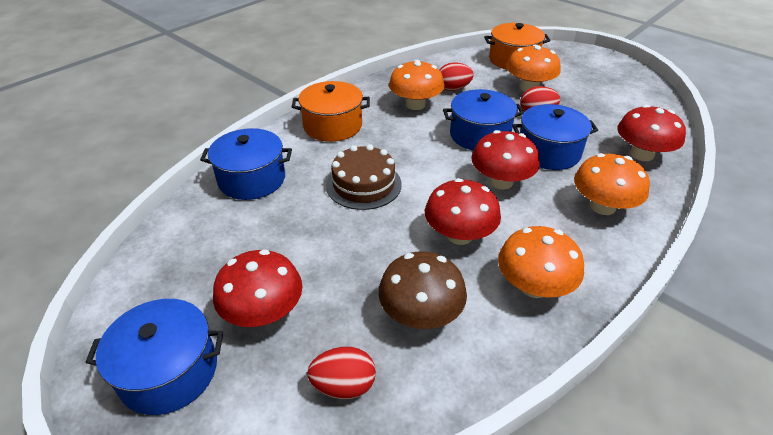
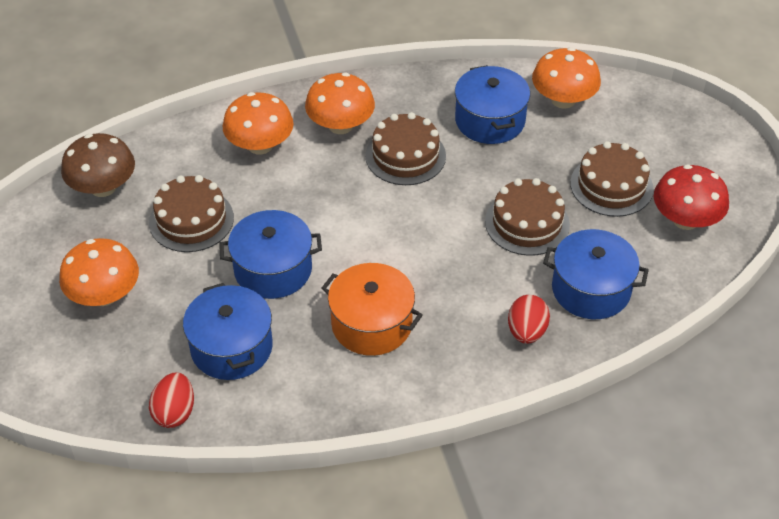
brown cake: 1 -> 4
orange pot: 2 -> 1
red egg: 3 -> 2
red mushroom: 4 -> 1

